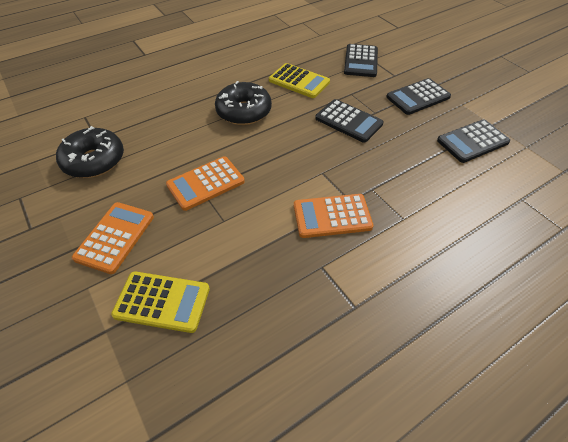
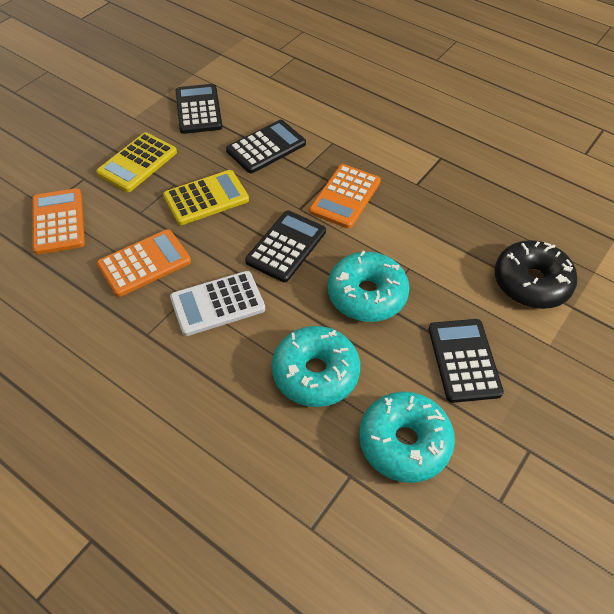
black donut: 2 -> 1
turquoise donut: 0 -> 3
white calculator: 0 -> 1

